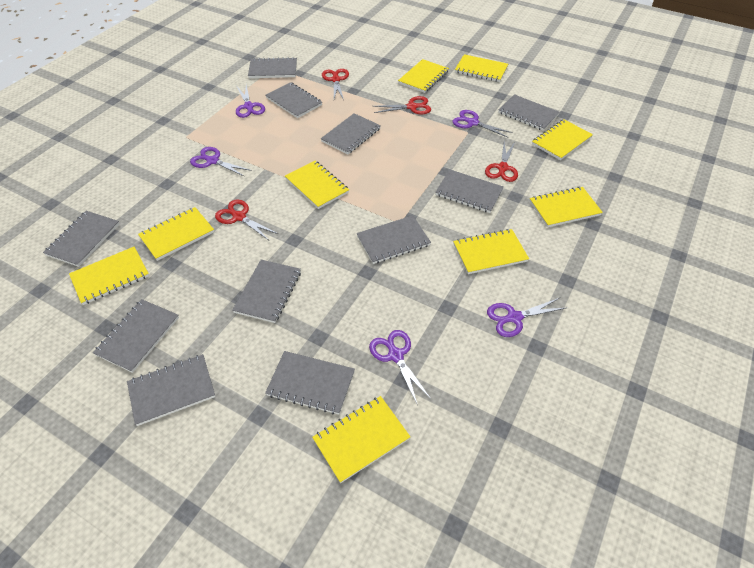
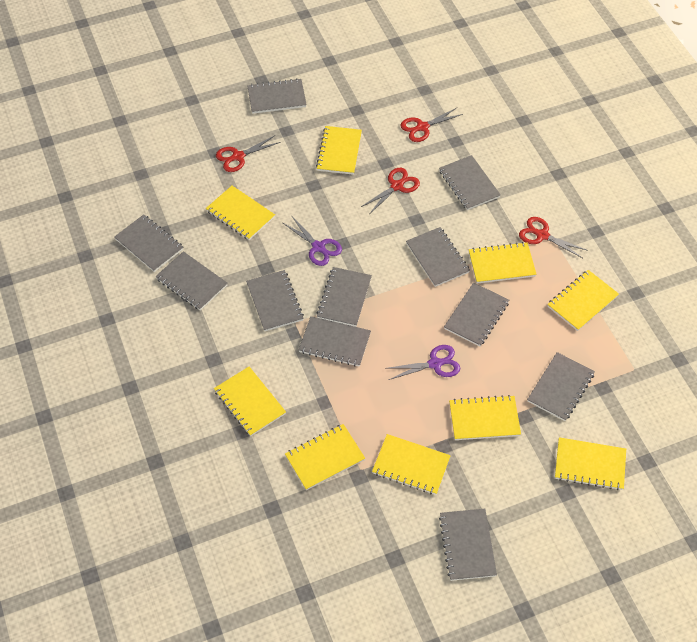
purple scissors: 5 -> 2

